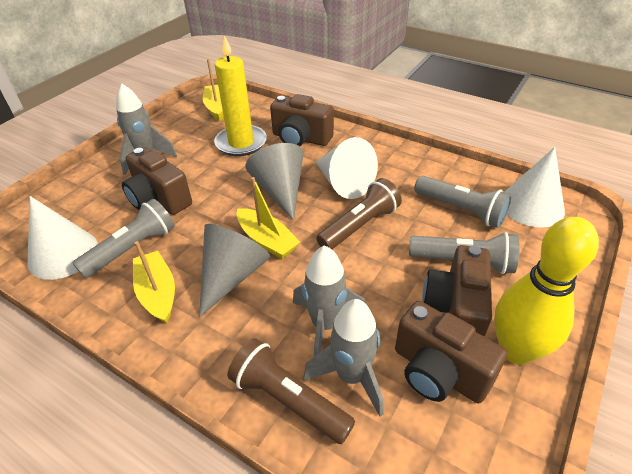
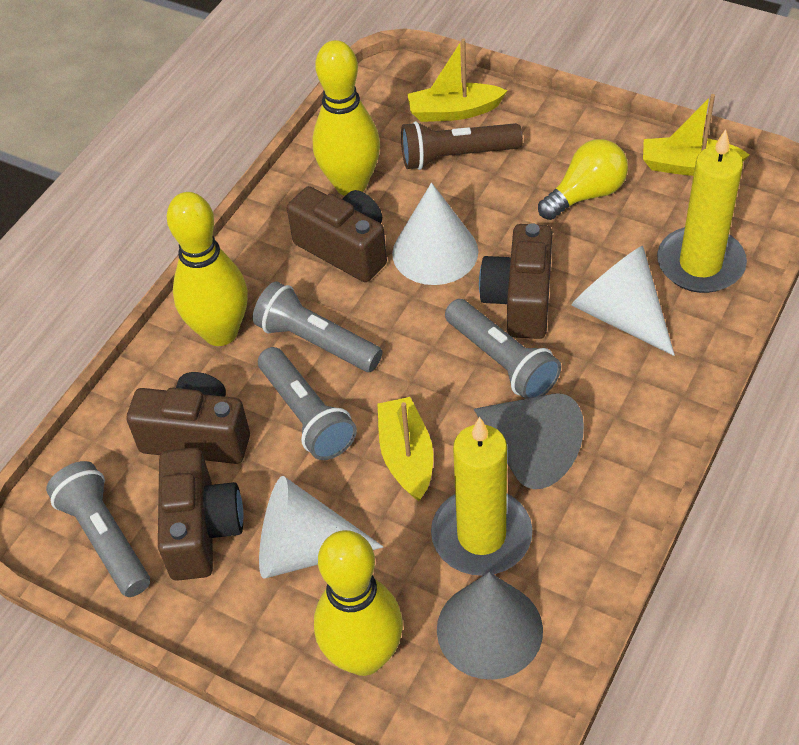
brown flashlight: 2 -> 1
grey flashlight: 3 -> 4
grey rocket: 3 -> 0
yellow bowling pin: 1 -> 3
yellow candle: 1 -> 2
yellow light bulb: 0 -> 1

